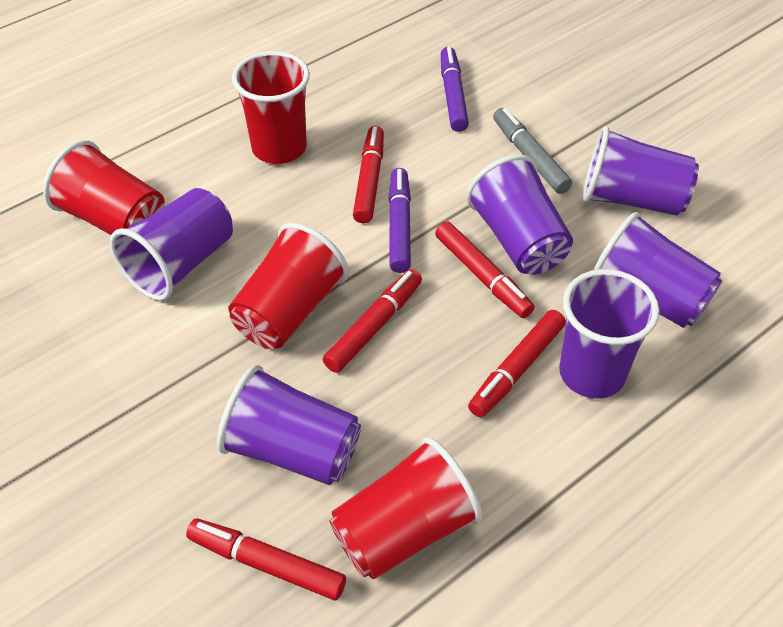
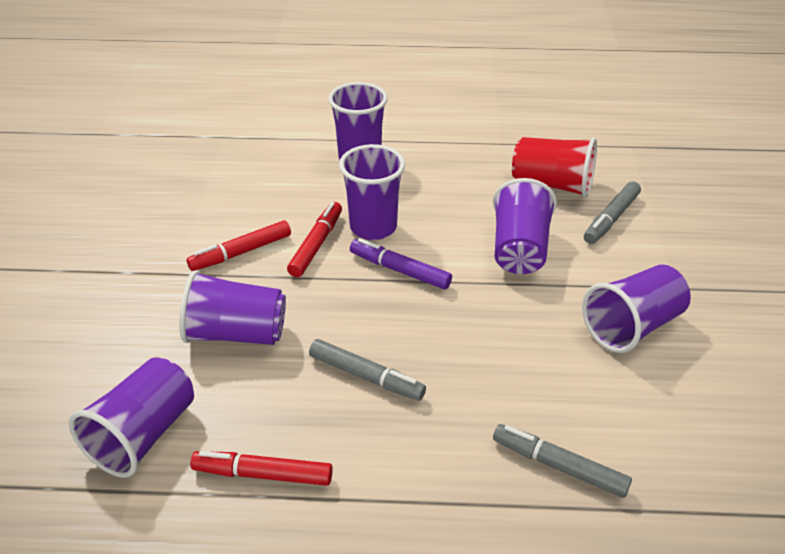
grey marker: 1 -> 3
purple marker: 2 -> 1
red cup: 4 -> 1
red marker: 5 -> 3

